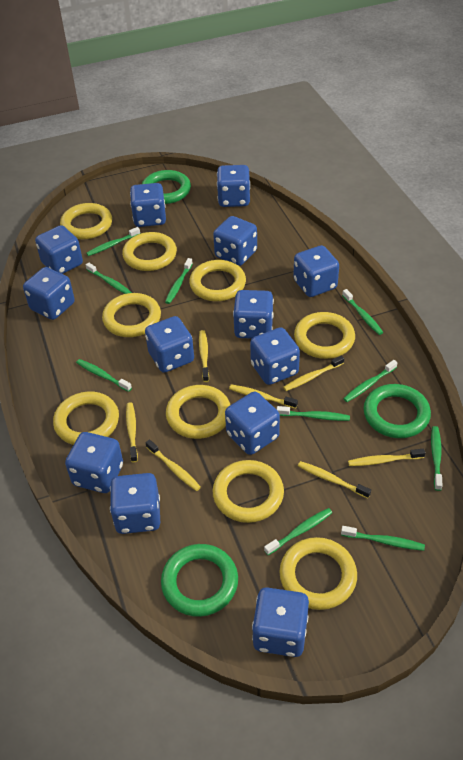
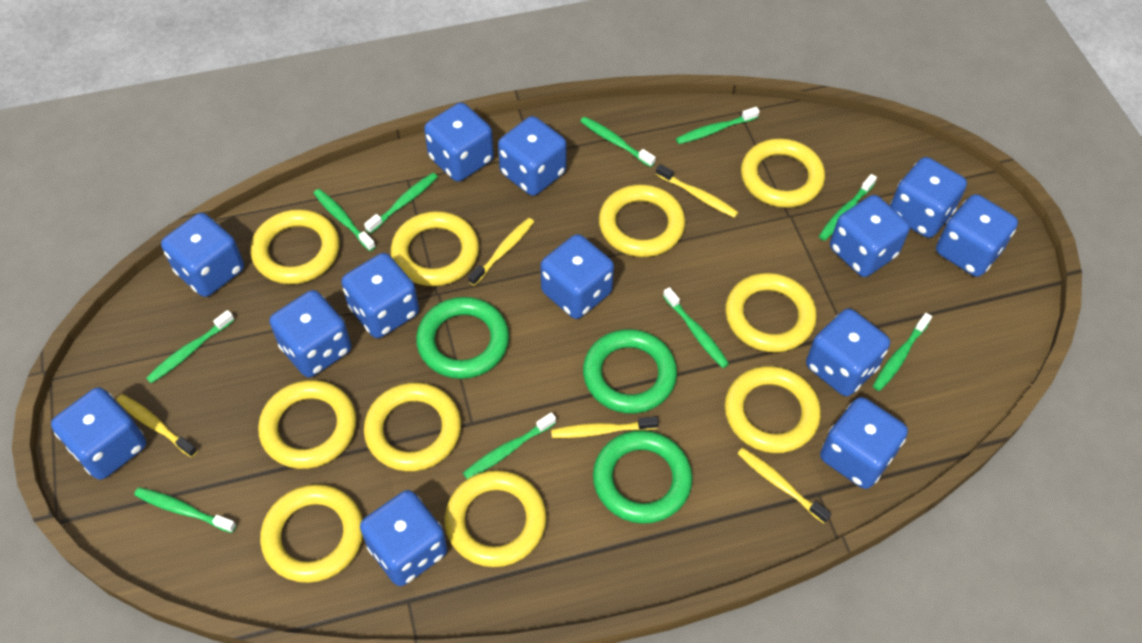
yellow ring: 9 -> 10
yellow toothbrush: 7 -> 5

